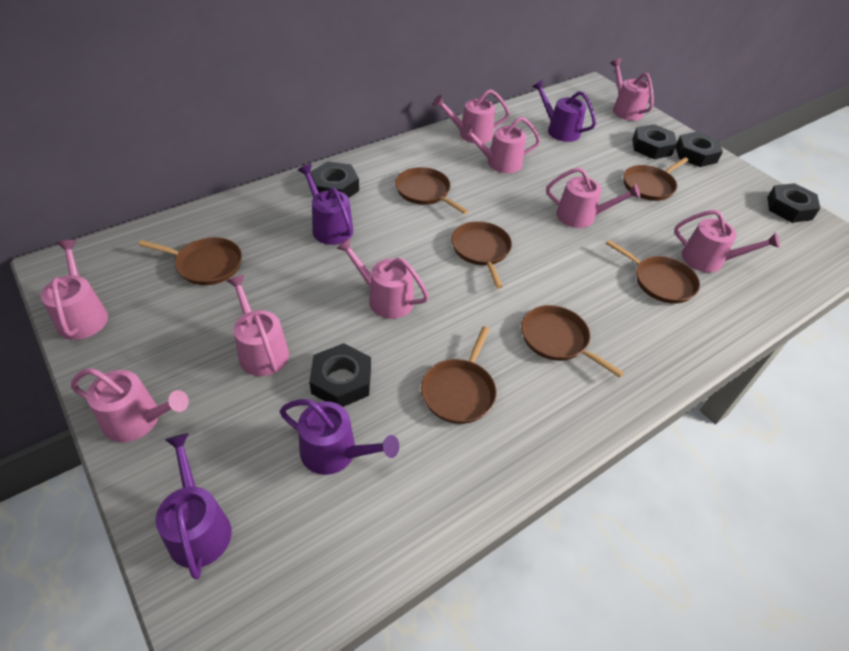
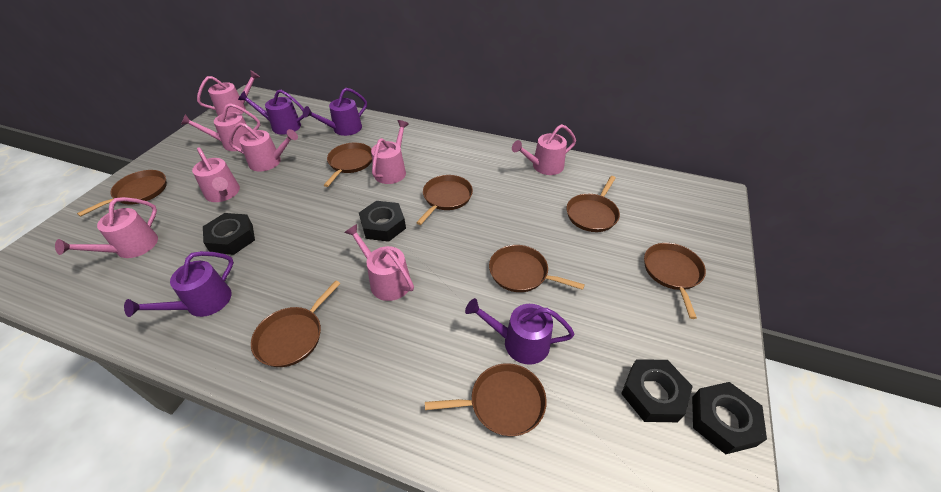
black nut: 5 -> 4
brown pan: 7 -> 8
pink watering can: 9 -> 8

